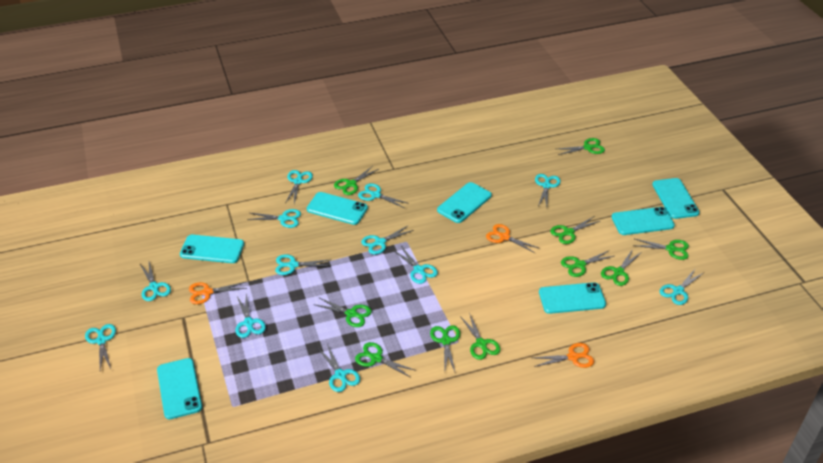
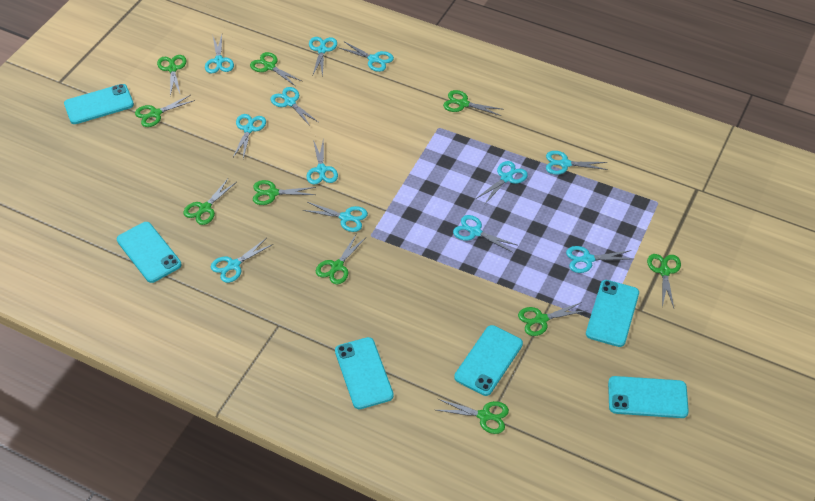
orange scissors: 3 -> 0
turquoise phone: 7 -> 6

